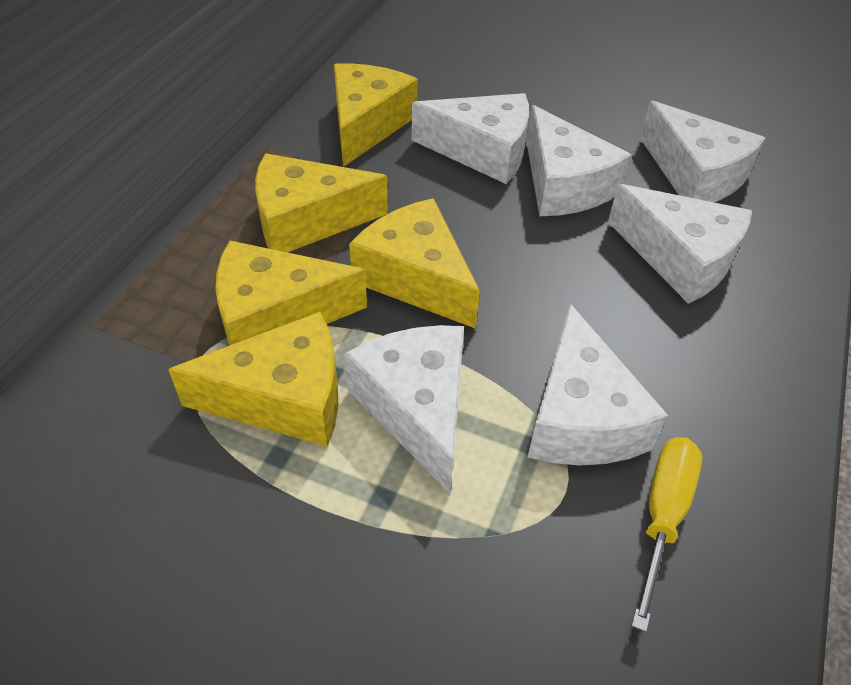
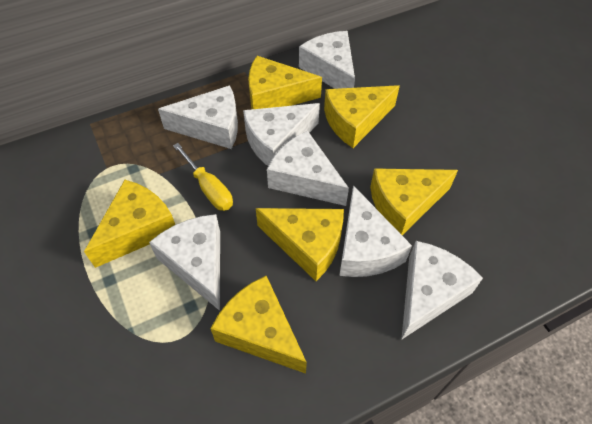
white cheese: 6 -> 7
yellow cheese: 5 -> 6

